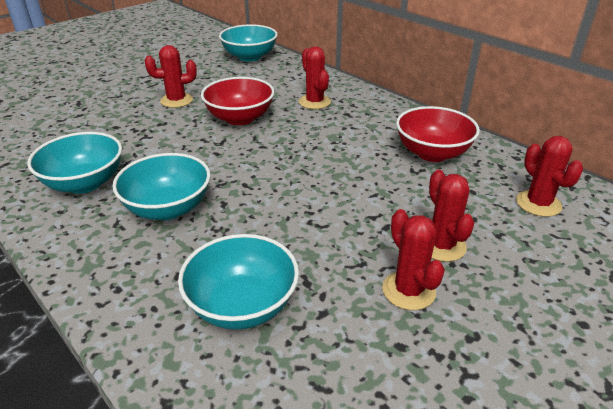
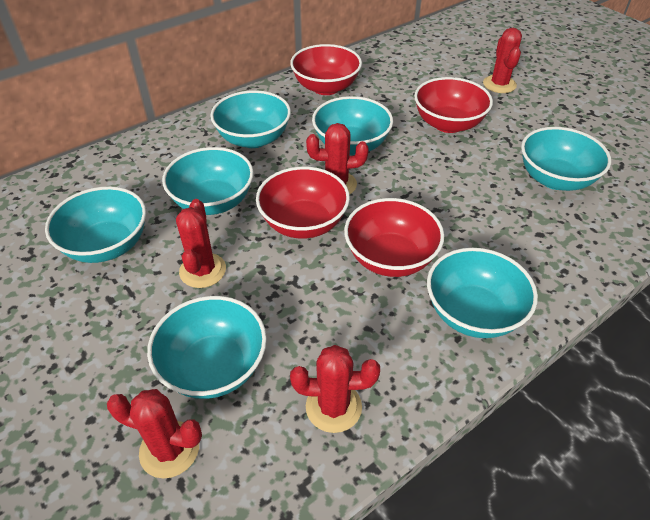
red bowl: 2 -> 4
turquoise bowl: 4 -> 7

